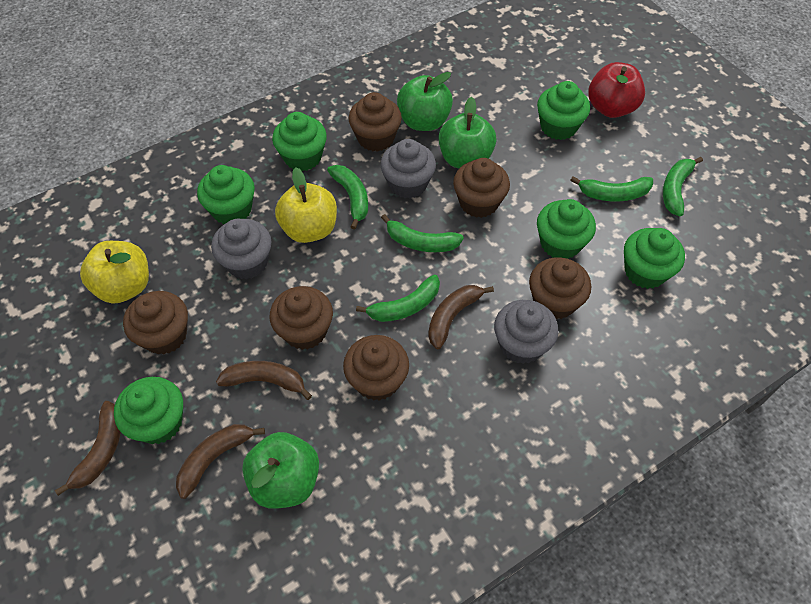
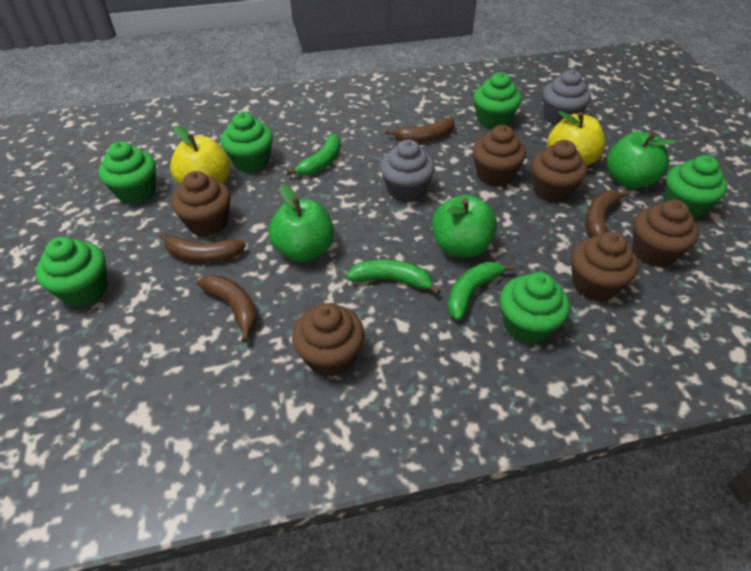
green banana: 5 -> 3
grey cupcake: 3 -> 2
red apple: 1 -> 0

